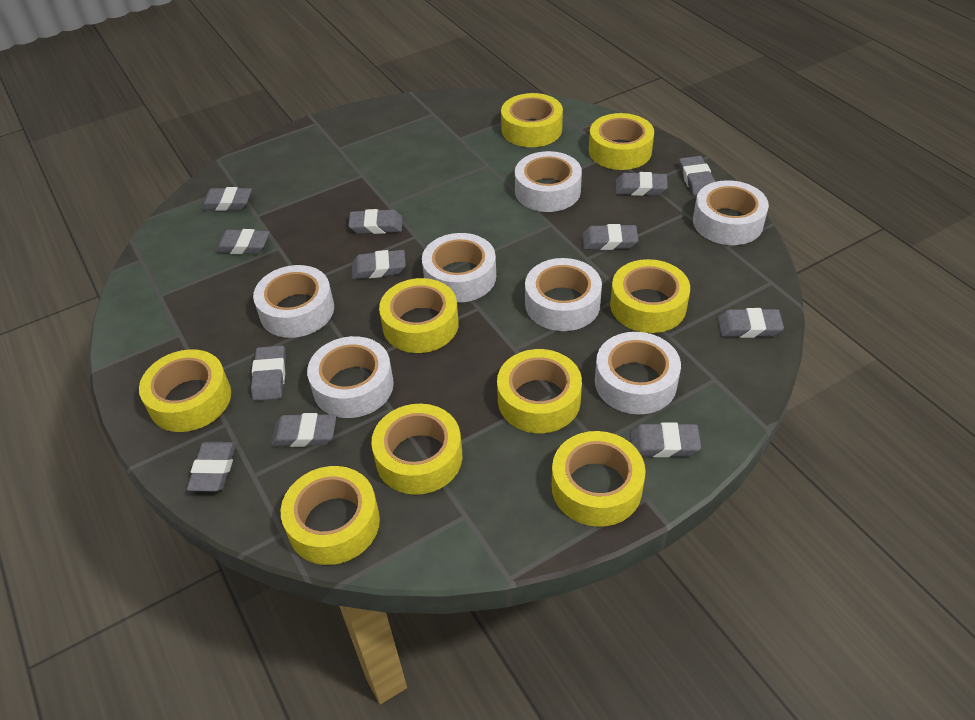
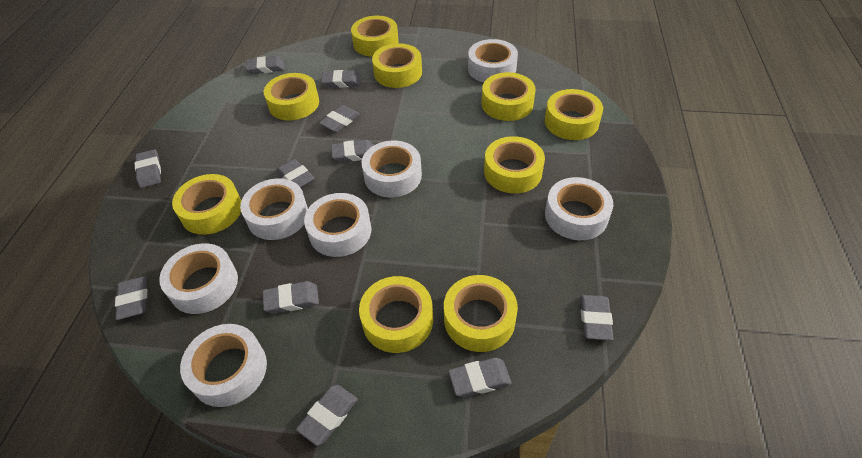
grey eraser: 12 -> 11

